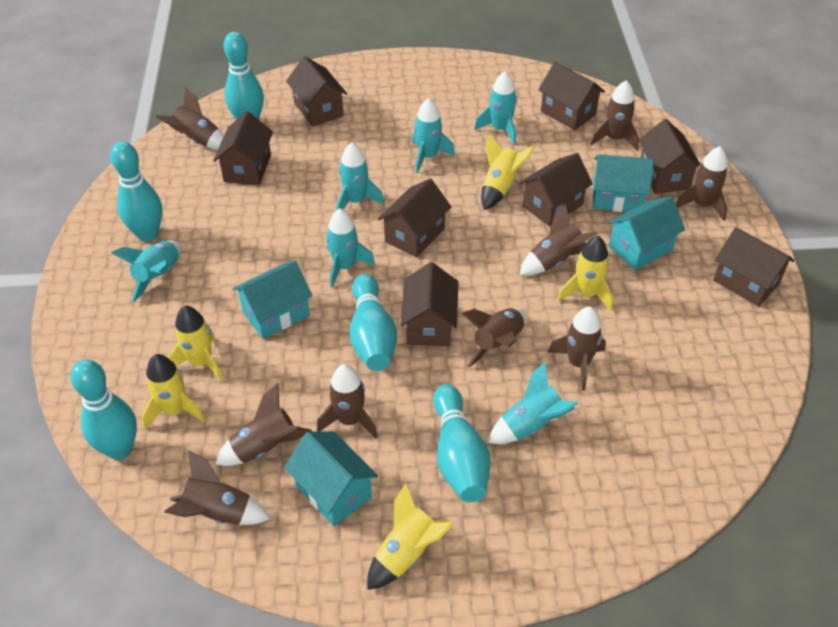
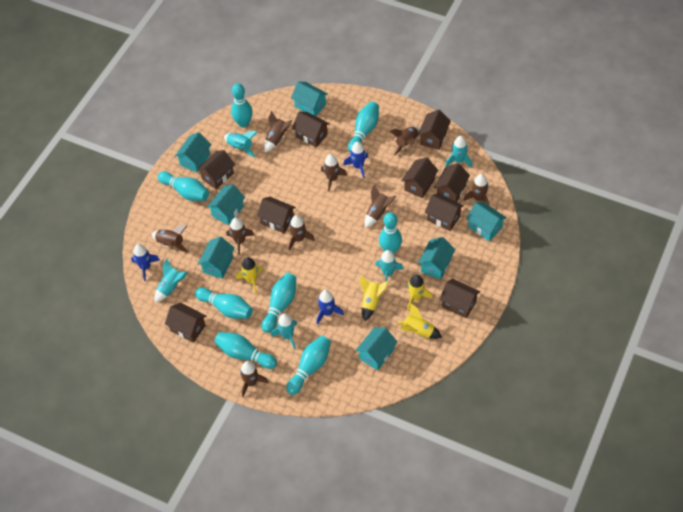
blue rocket: 0 -> 3
brown house: 8 -> 9
turquoise bowling pin: 5 -> 8
turquoise house: 4 -> 7
turquoise rocket: 6 -> 5
yellow rocket: 5 -> 4

